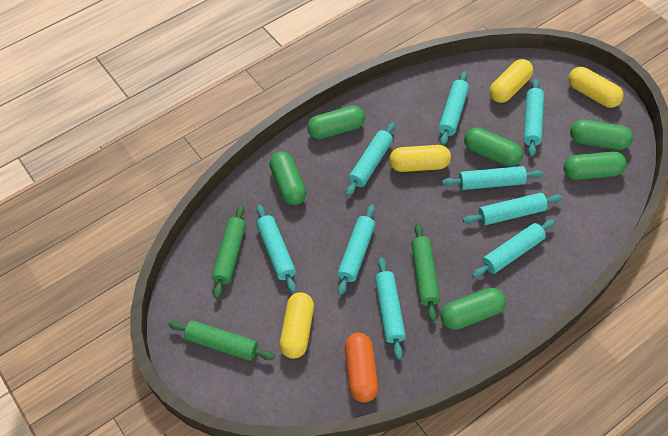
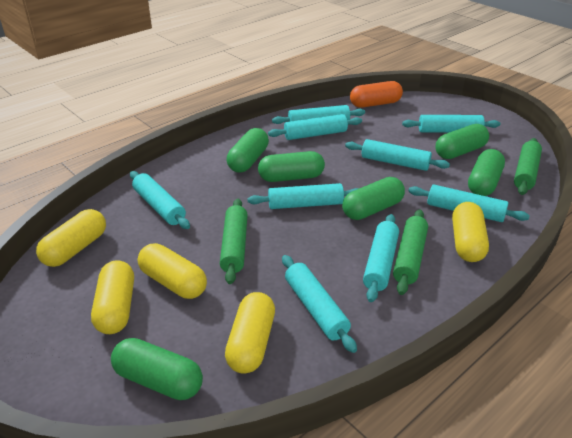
yellow capsule: 4 -> 5

